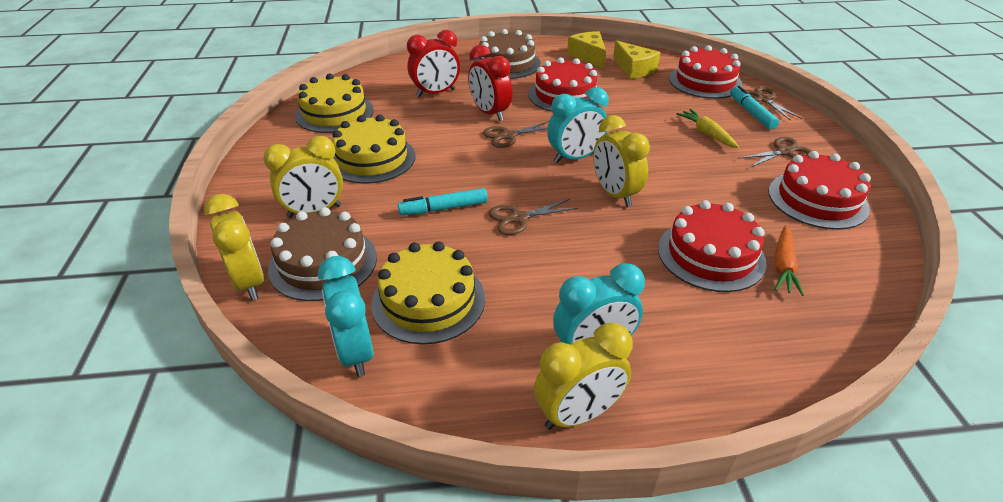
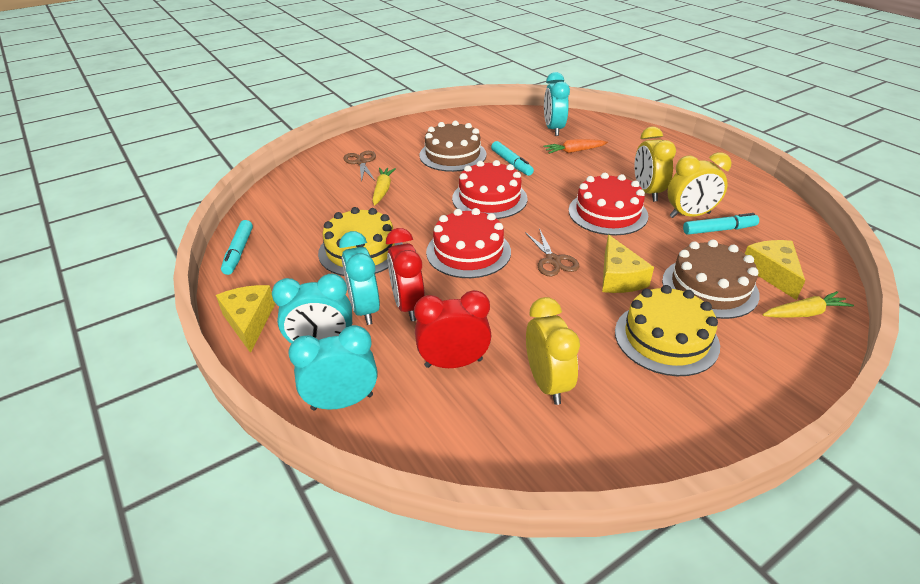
brown scissors: 4 -> 2
red cake: 4 -> 3
turquoise clock: 3 -> 4
turquoise marker: 2 -> 3
yellow cake: 3 -> 2
yellow carrot: 1 -> 2
yellow cheese: 2 -> 3
yellow clock: 4 -> 3

